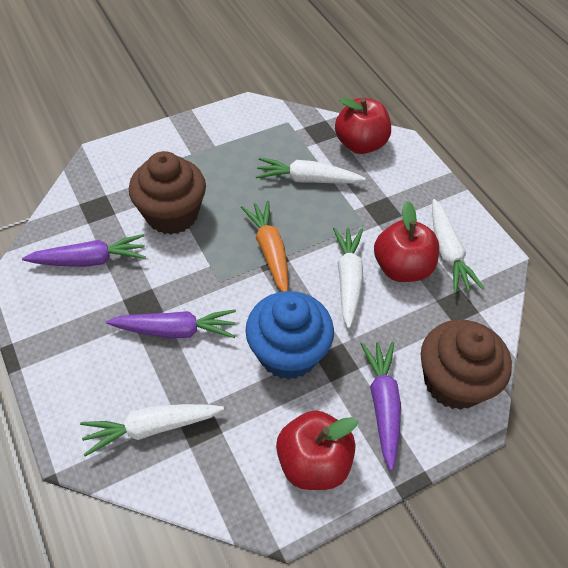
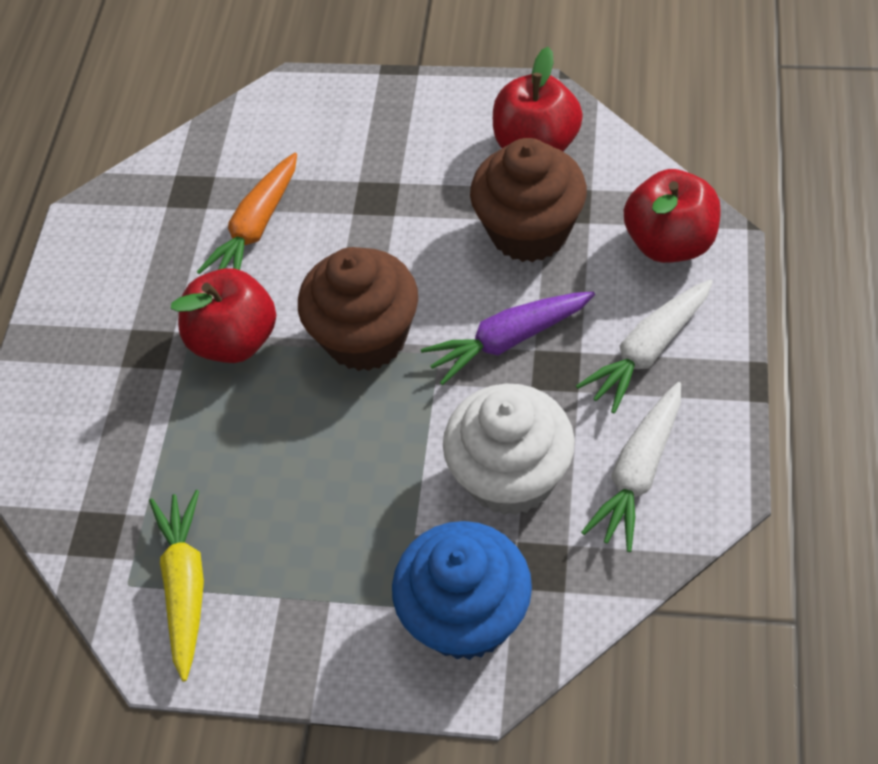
purple carrot: 3 -> 1
white carrot: 4 -> 2
white cupcake: 0 -> 1
yellow carrot: 0 -> 1

